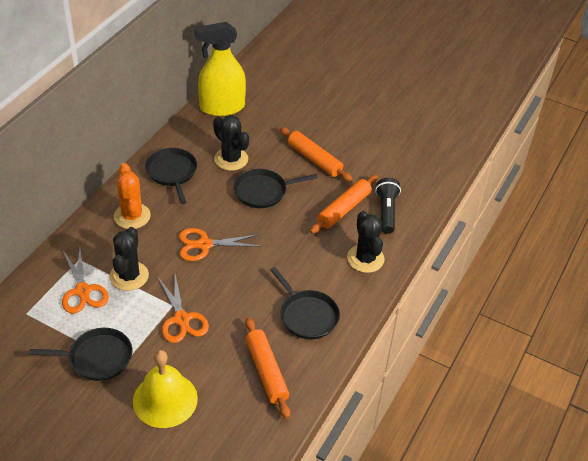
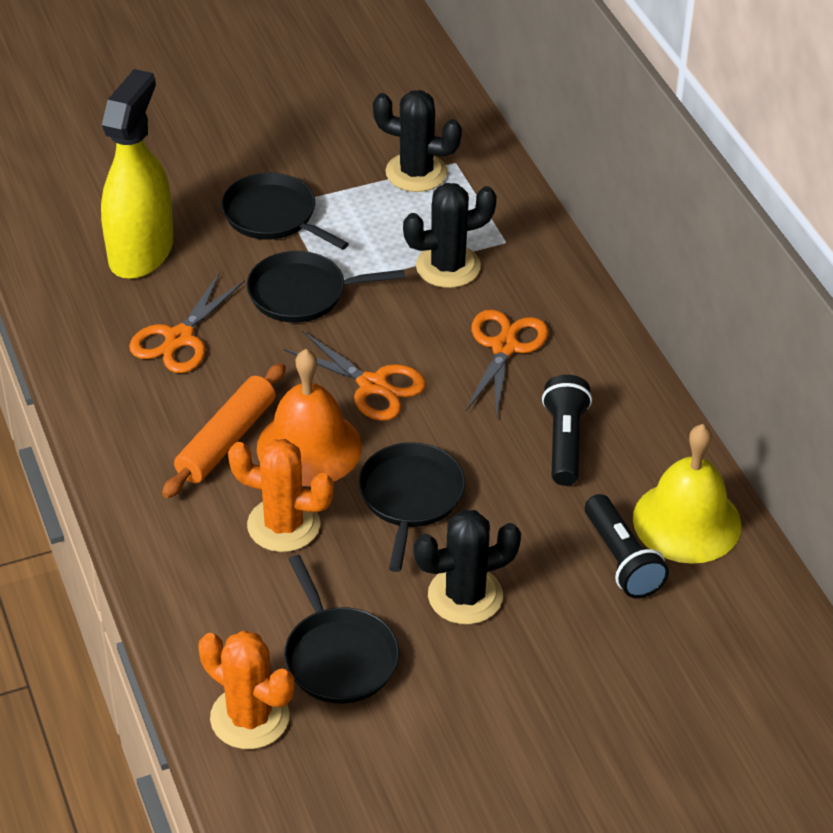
black flashlight: 1 -> 2
orange bell: 0 -> 1
orange cactus: 1 -> 2
orange rolling pin: 3 -> 1

